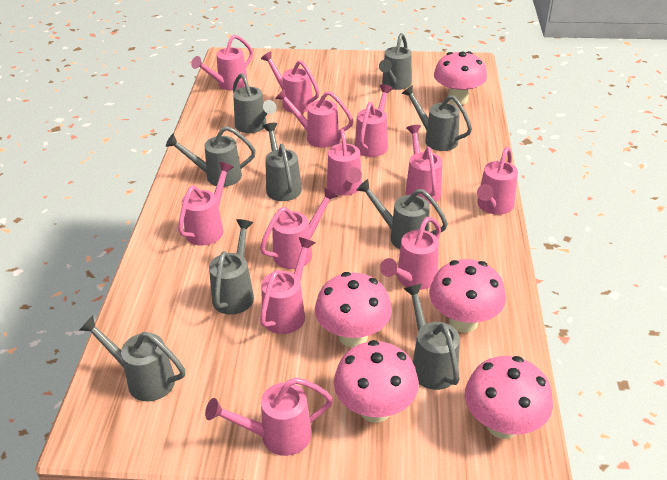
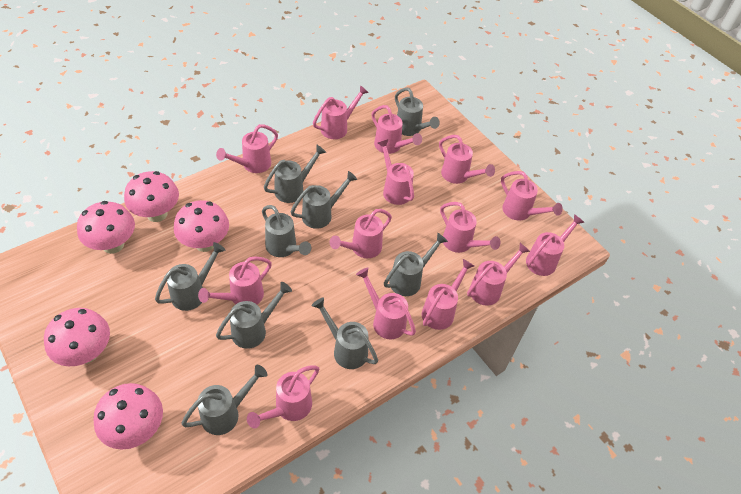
pink watering can: 12 -> 14

